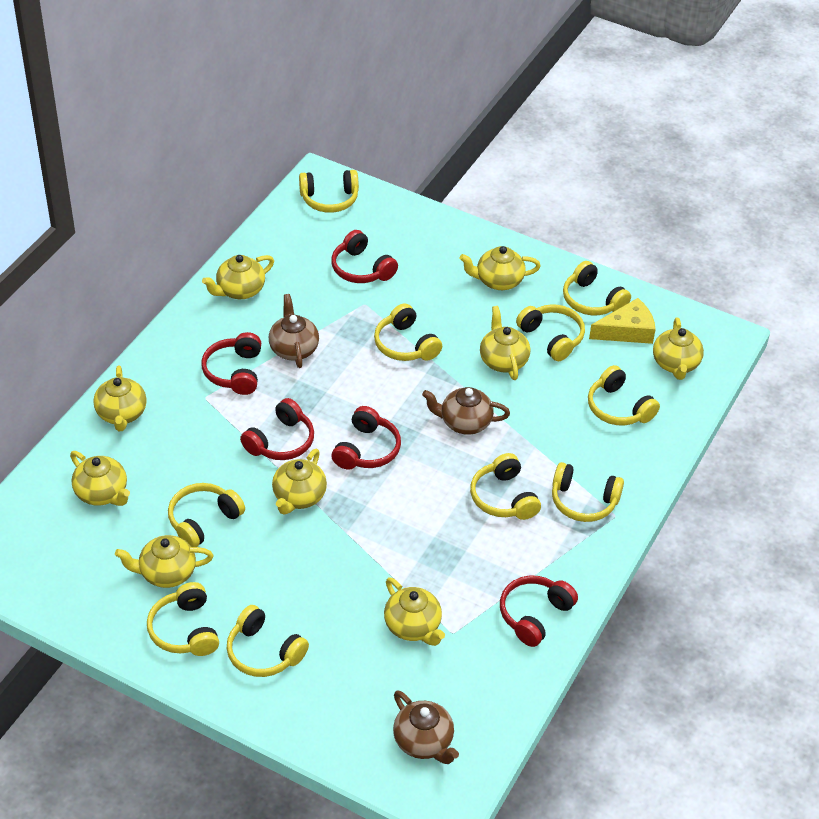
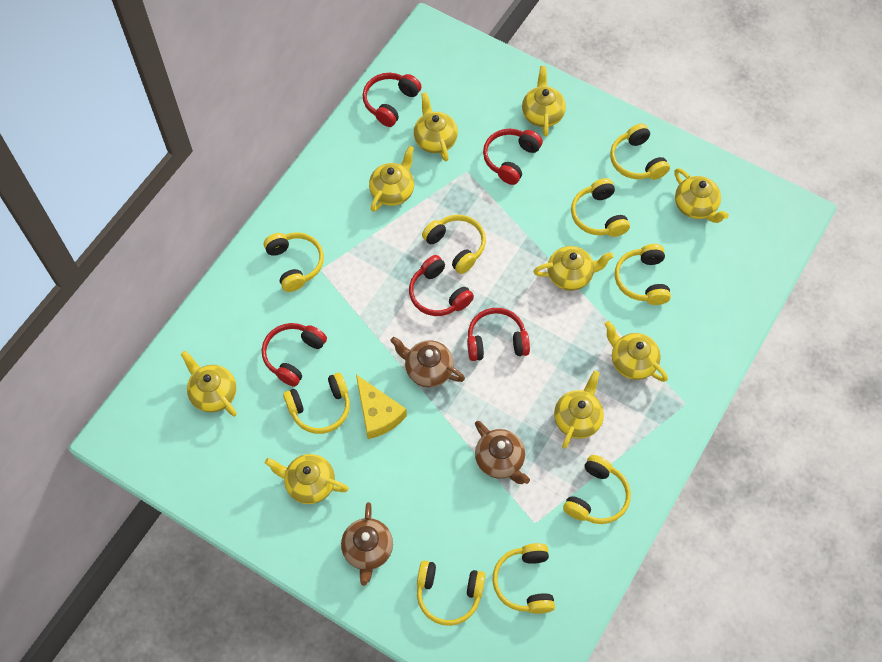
yellow headphones: 10 -> 9

